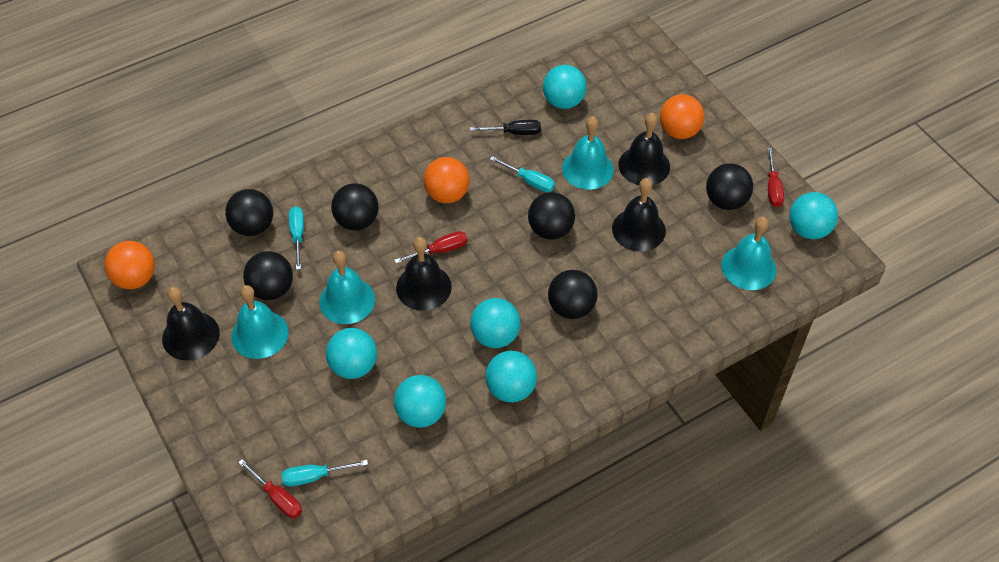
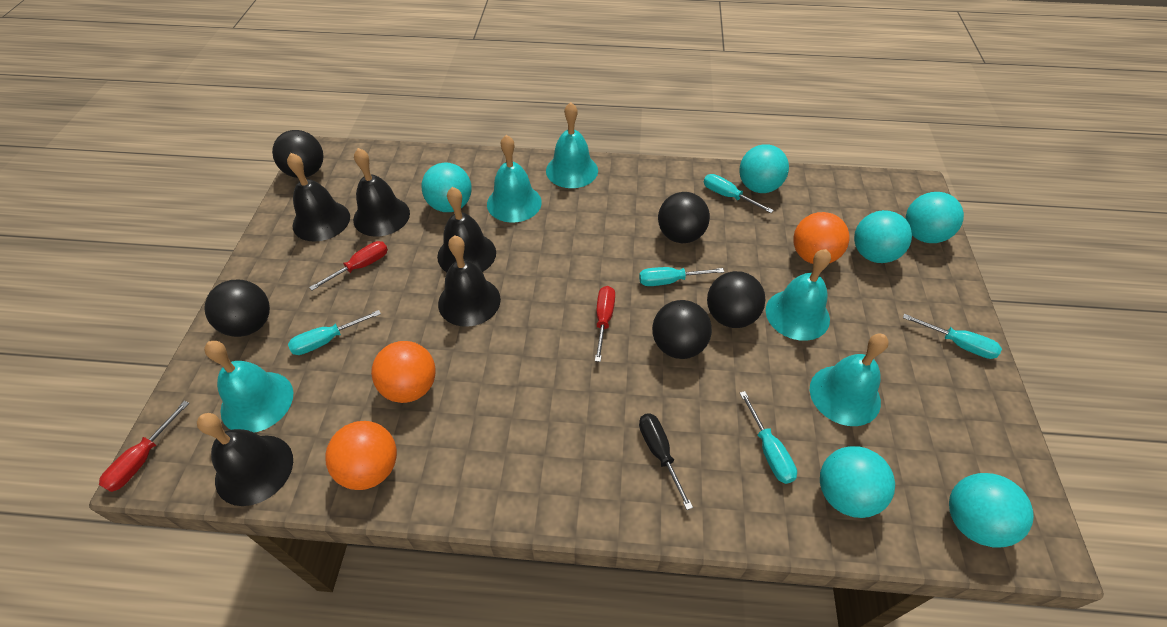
black ball: 6 -> 5
black bell: 4 -> 5
turquoise bell: 4 -> 5
turquoise screwdriver: 3 -> 5

